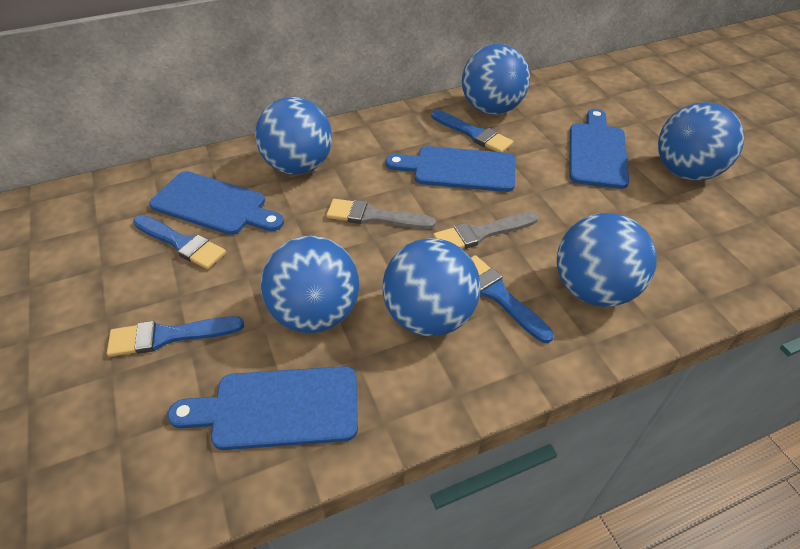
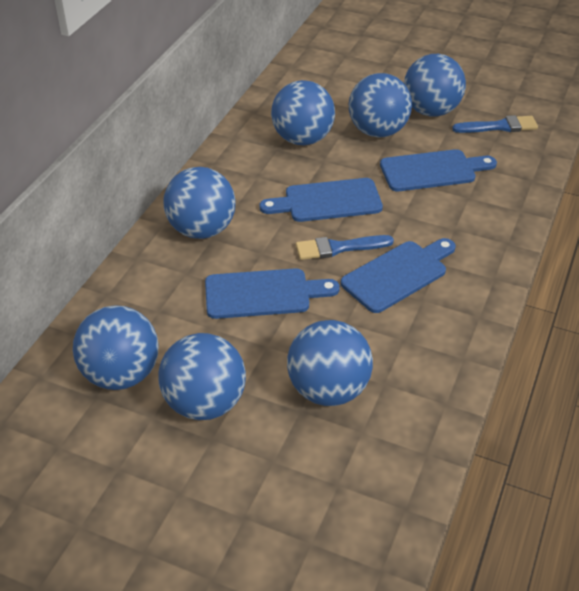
blue ball: 6 -> 7
blue brush: 4 -> 2
grey brush: 2 -> 0

